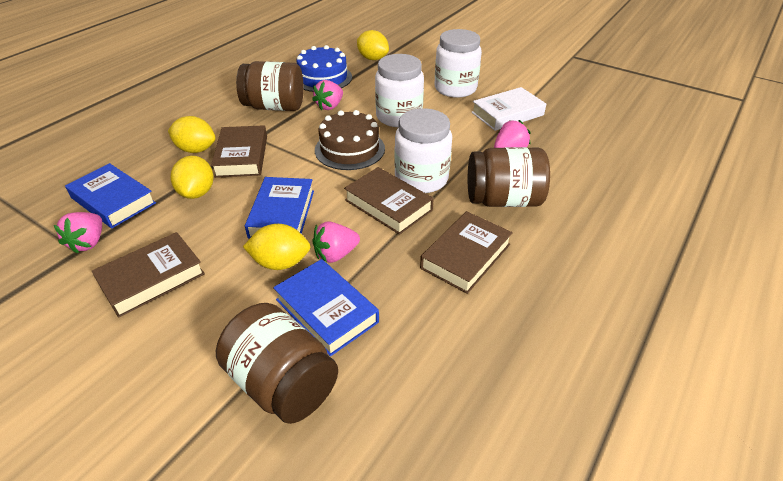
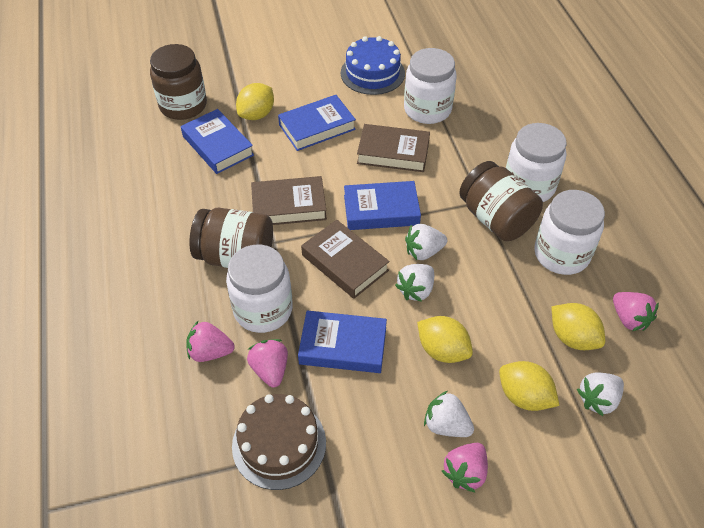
blue book: 3 -> 4
brown book: 4 -> 3
white book: 1 -> 0
white jar: 3 -> 4
white strawberry: 0 -> 4

